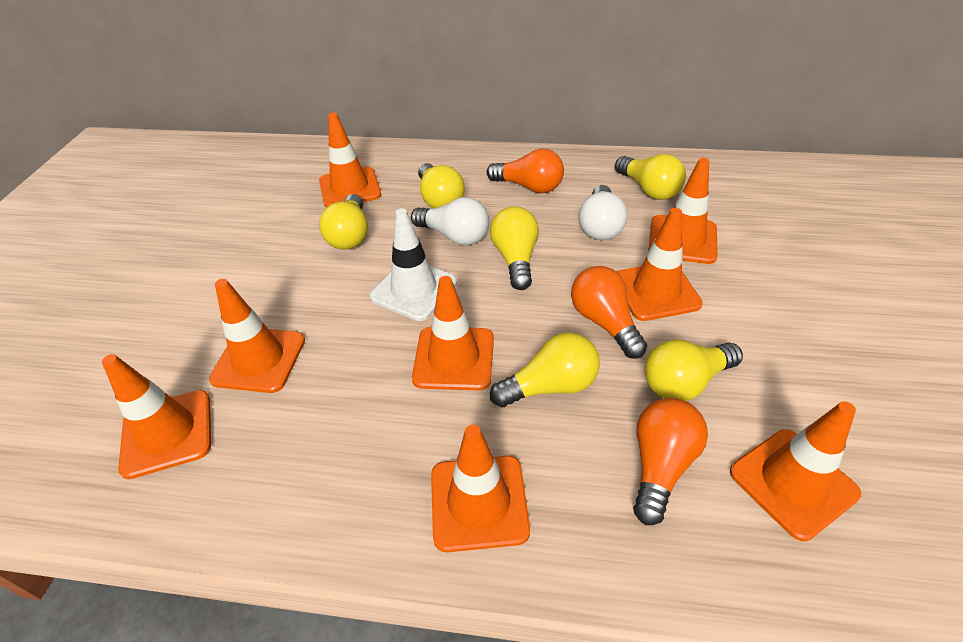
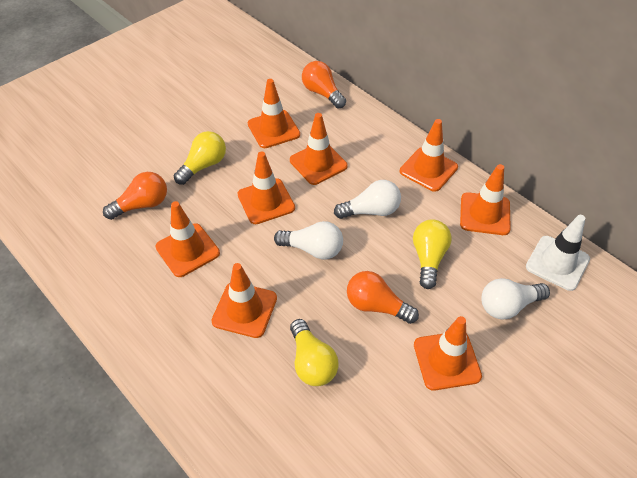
white light bulb: 2 -> 3
yellow light bulb: 6 -> 3

